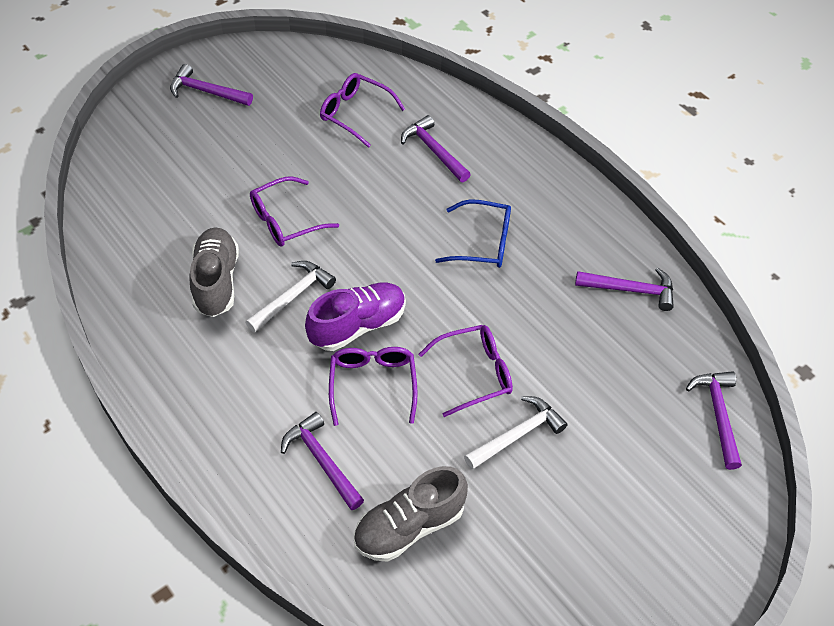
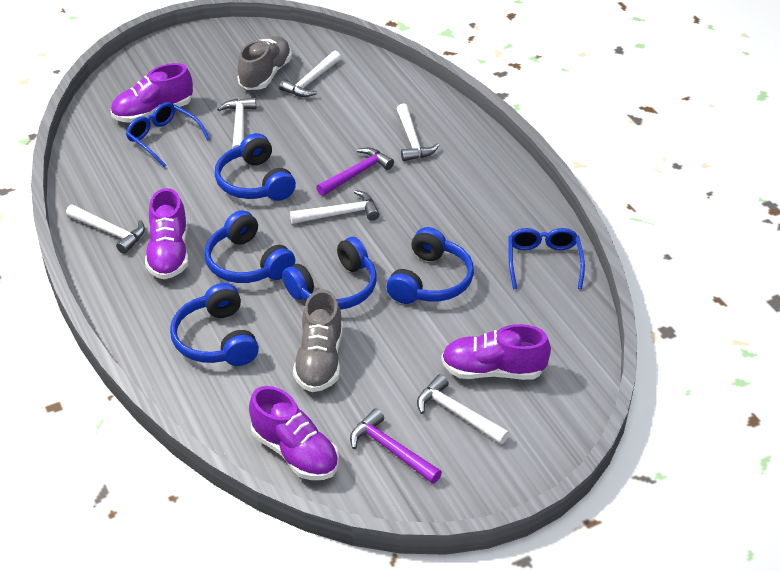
blue glasses: 1 -> 2
blue headphones: 0 -> 5
purple glasses: 4 -> 0
purple hammer: 5 -> 2
purple shoe: 1 -> 4
white hammer: 2 -> 6

